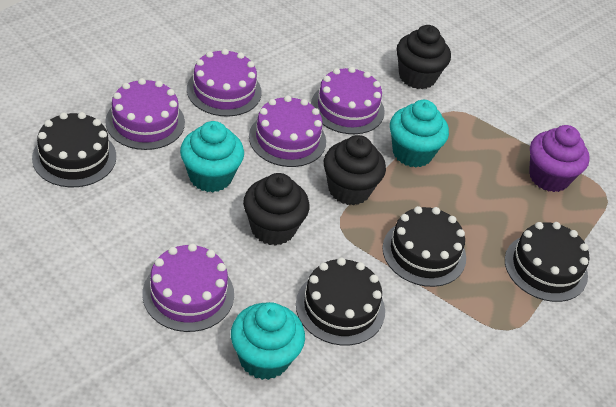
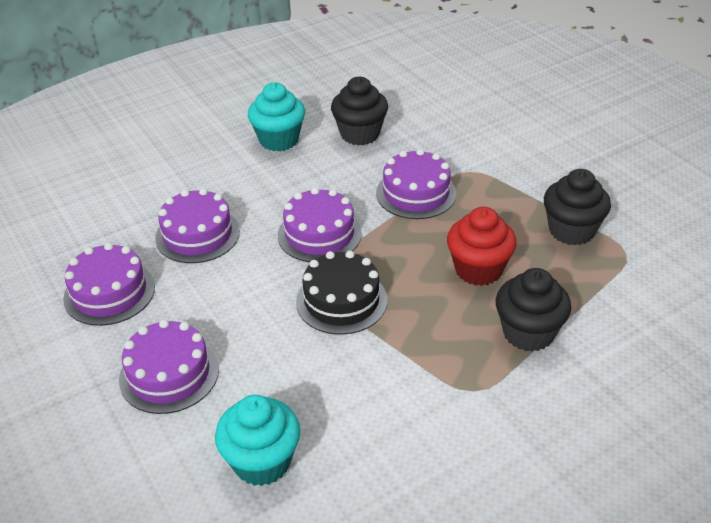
black cake: 4 -> 1
purple cupcake: 1 -> 0
red cupcake: 0 -> 1
turquoise cupcake: 3 -> 2

